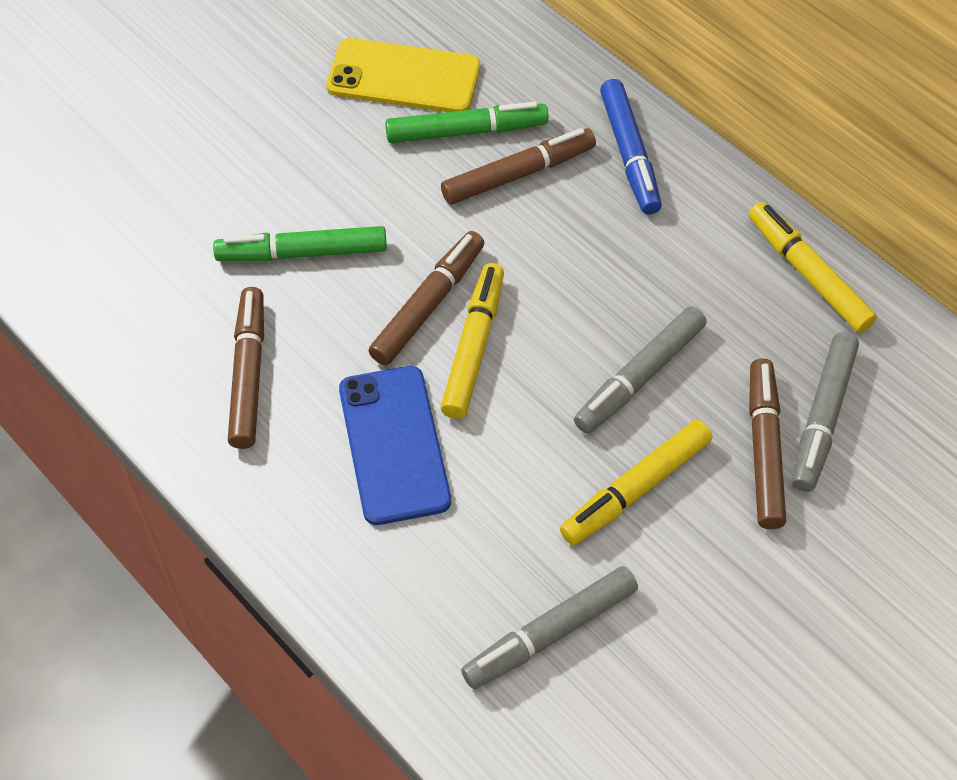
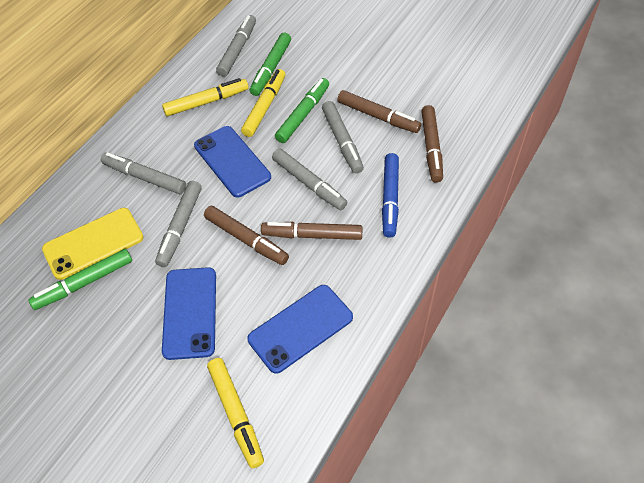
blue phone: 1 -> 3
green marker: 2 -> 3
grey marker: 3 -> 5

